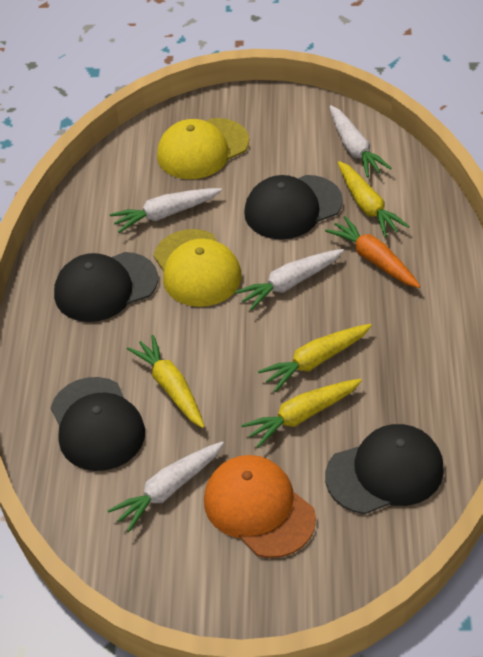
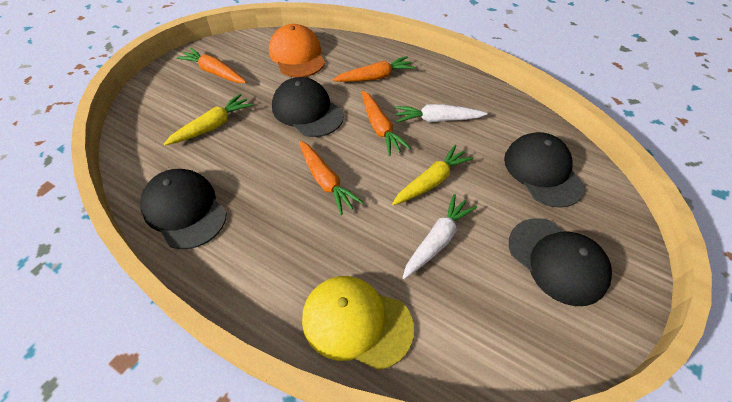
orange carrot: 1 -> 4
white carrot: 4 -> 2
yellow cap: 2 -> 1
yellow carrot: 4 -> 2

